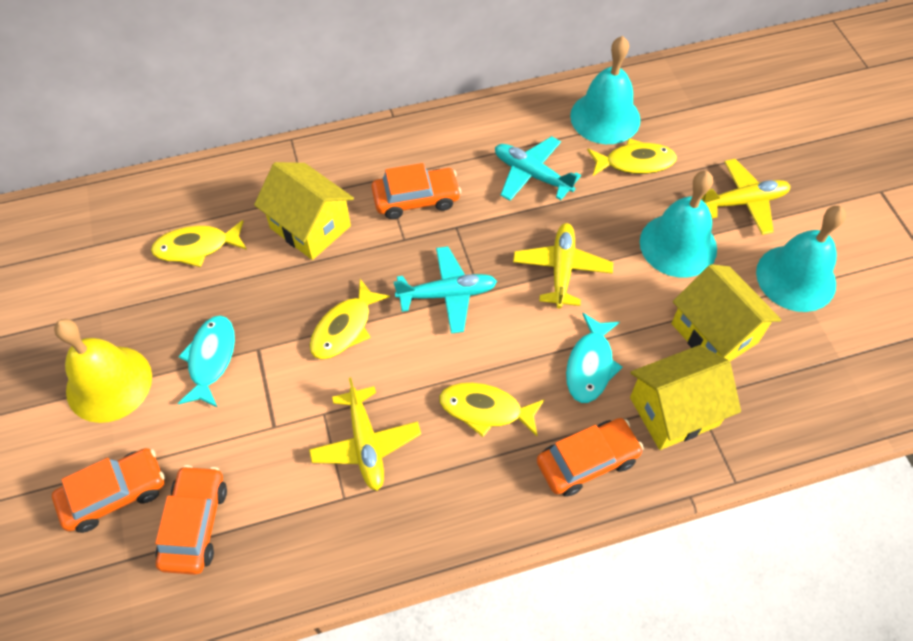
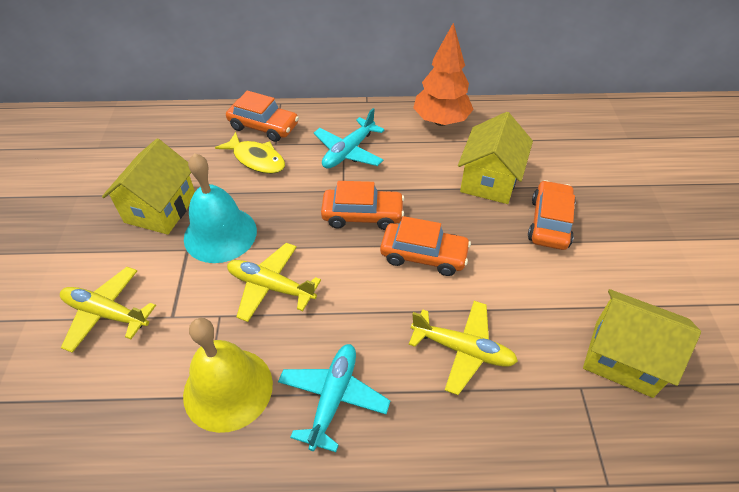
orange tree: 0 -> 1
turquoise bell: 3 -> 1
turquoise fish: 2 -> 0
yellow fish: 4 -> 1

